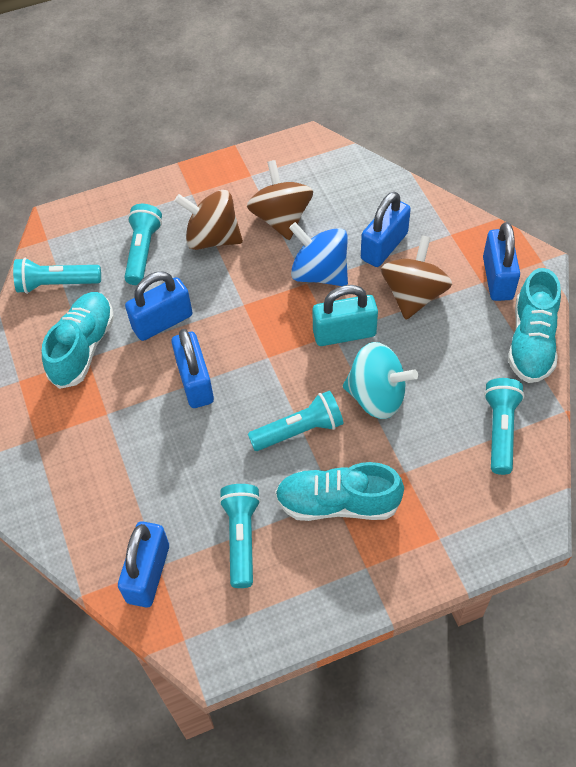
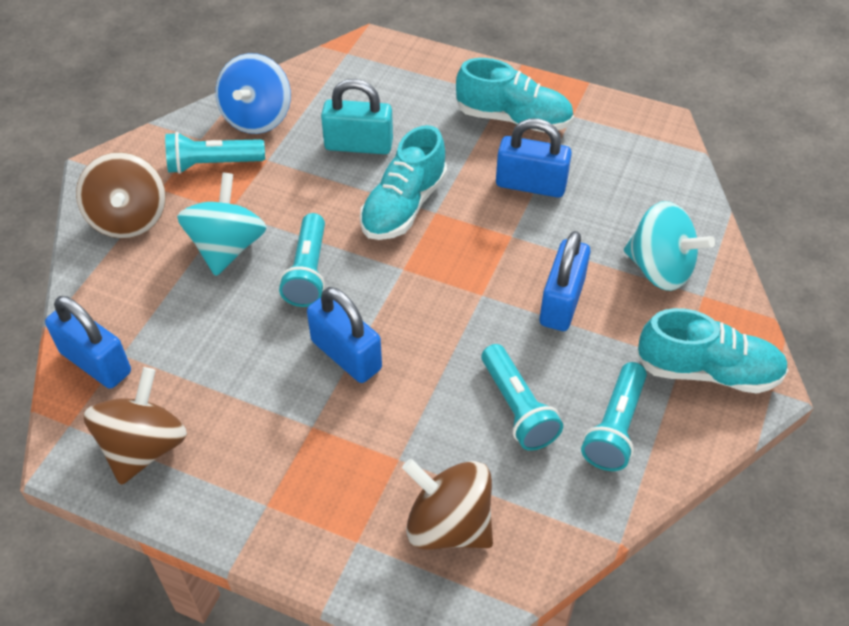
blue padlock: 5 -> 4
turquoise flashlight: 5 -> 4
turquoise spinning top: 1 -> 2

